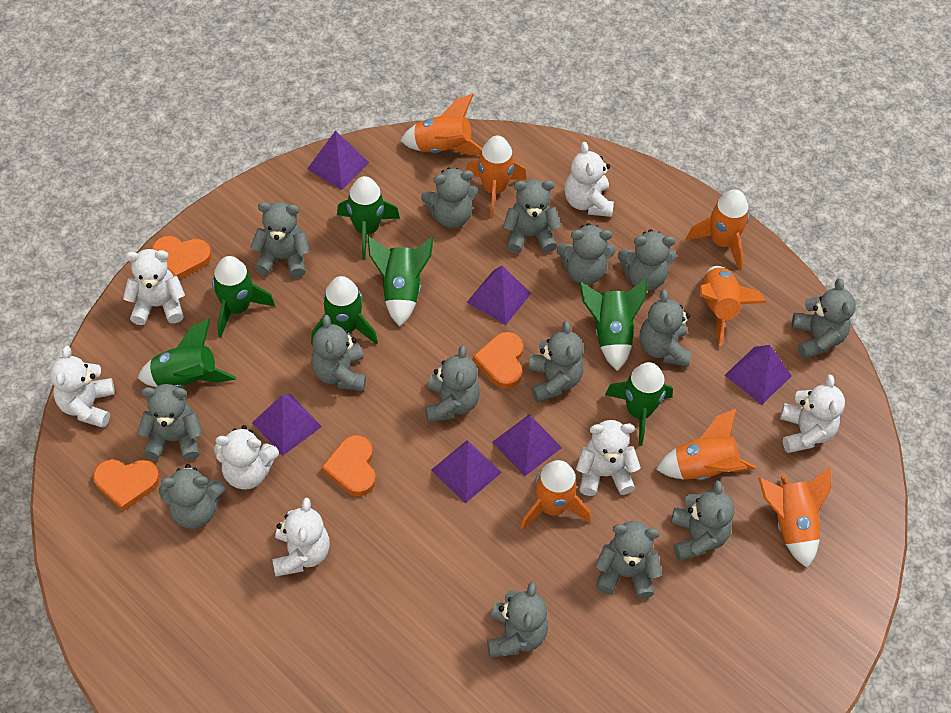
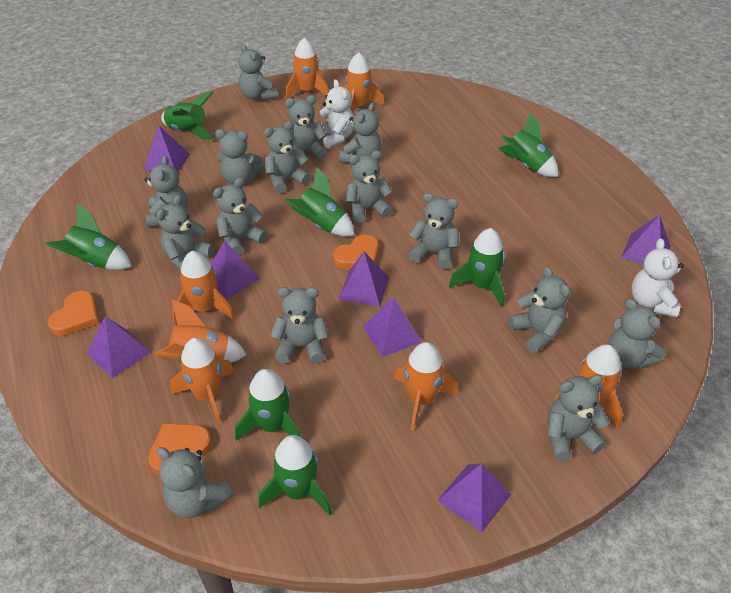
orange heart: 4 -> 3
purple pyramid: 6 -> 7
white teddy bear: 7 -> 2

